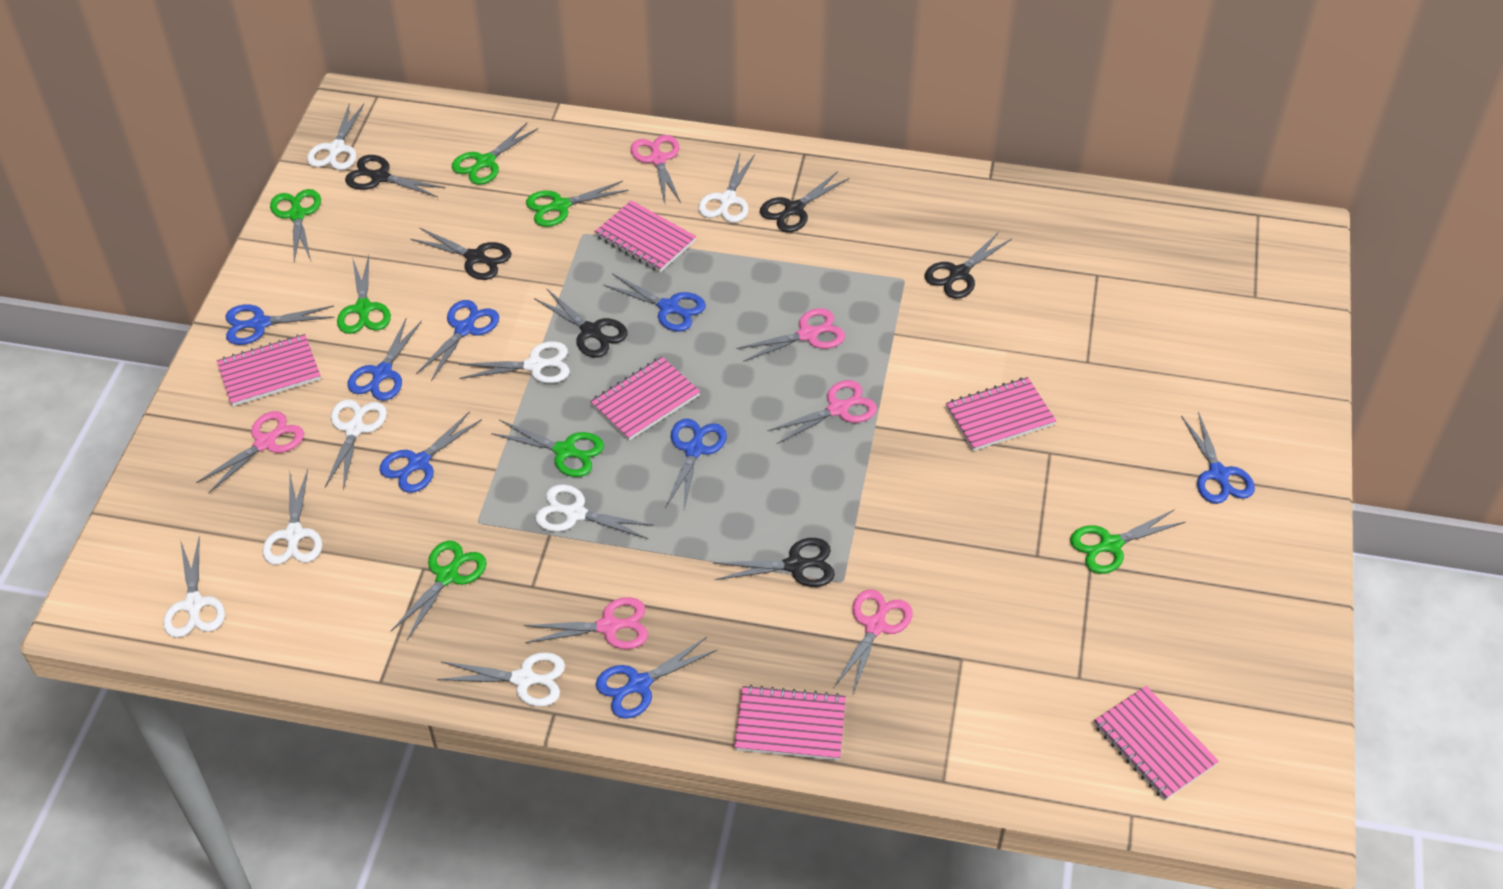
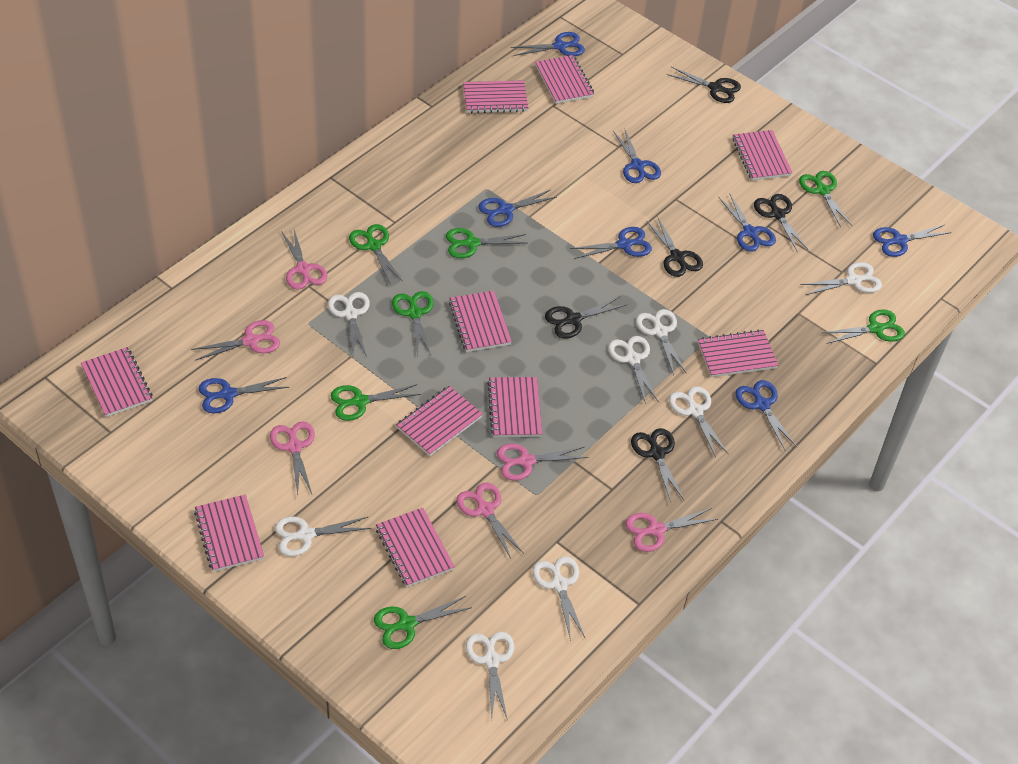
black scissors: 6 -> 5
pink notebook: 6 -> 10

